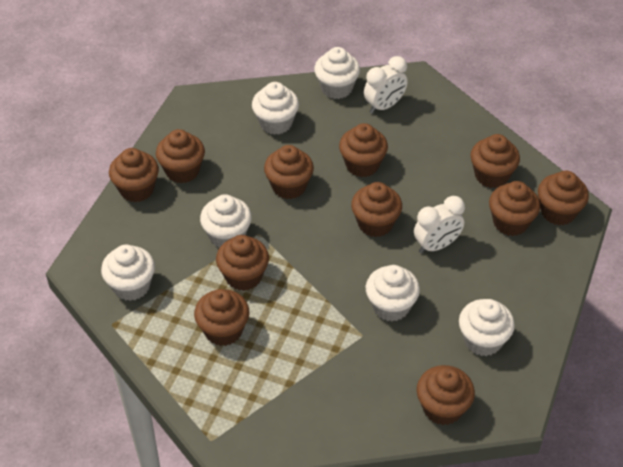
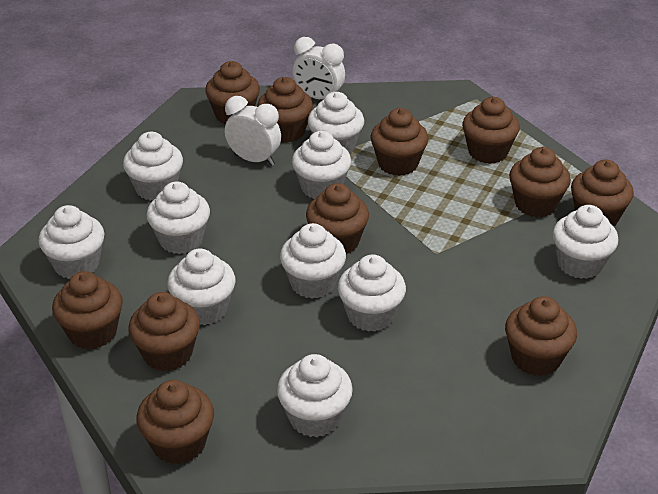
white cupcake: 6 -> 10

